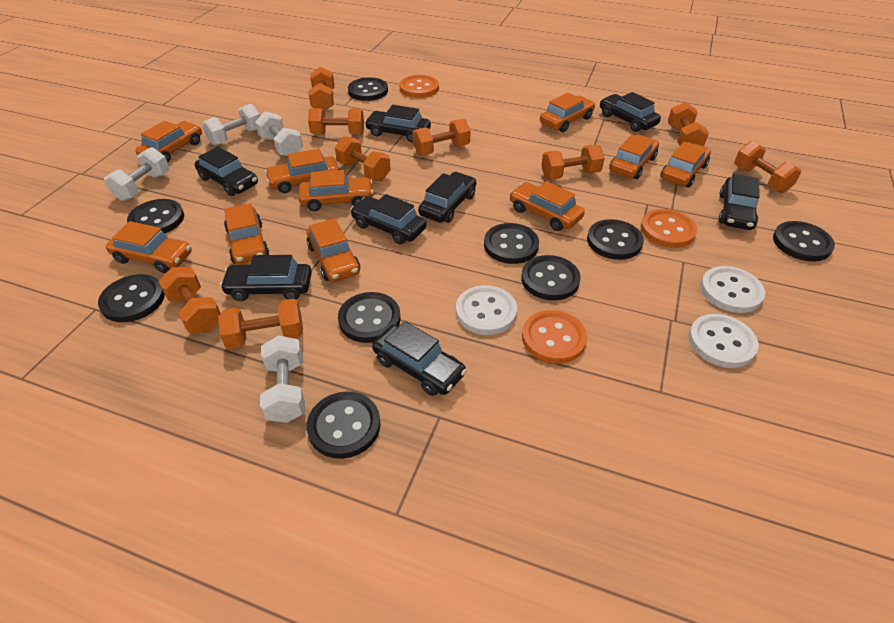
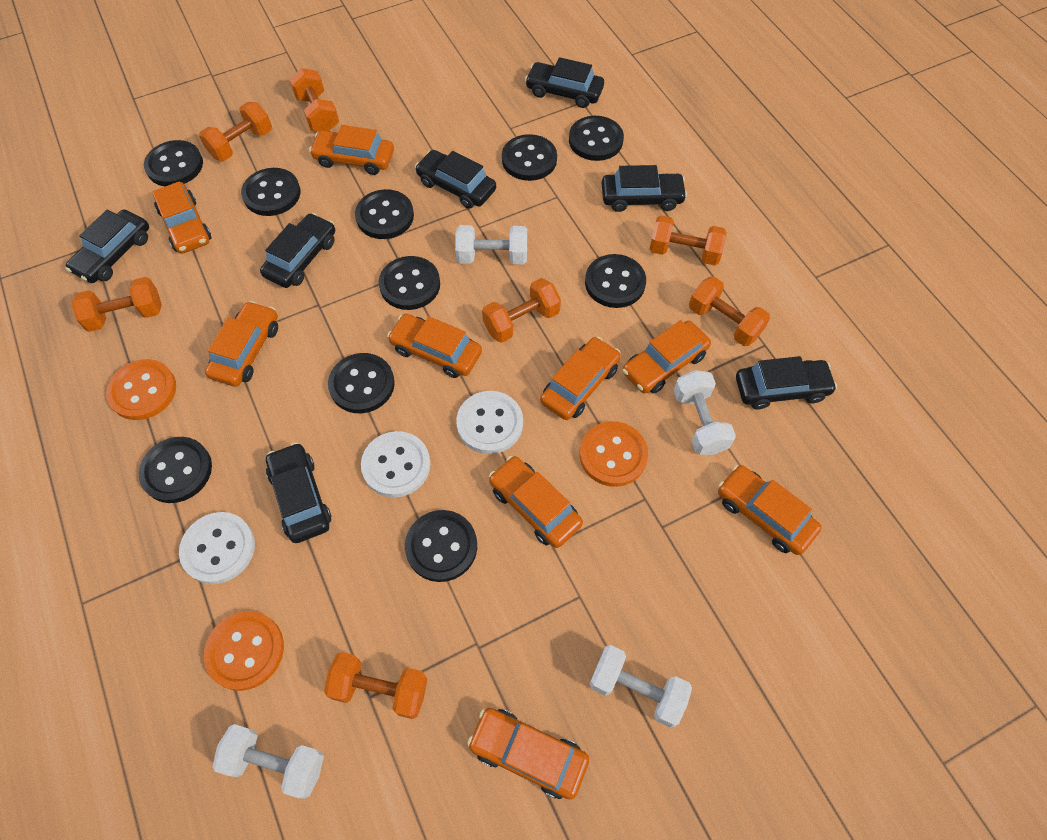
black button: 9 -> 10
black car: 8 -> 7
orange car: 10 -> 9
orange dumbbell: 9 -> 7

